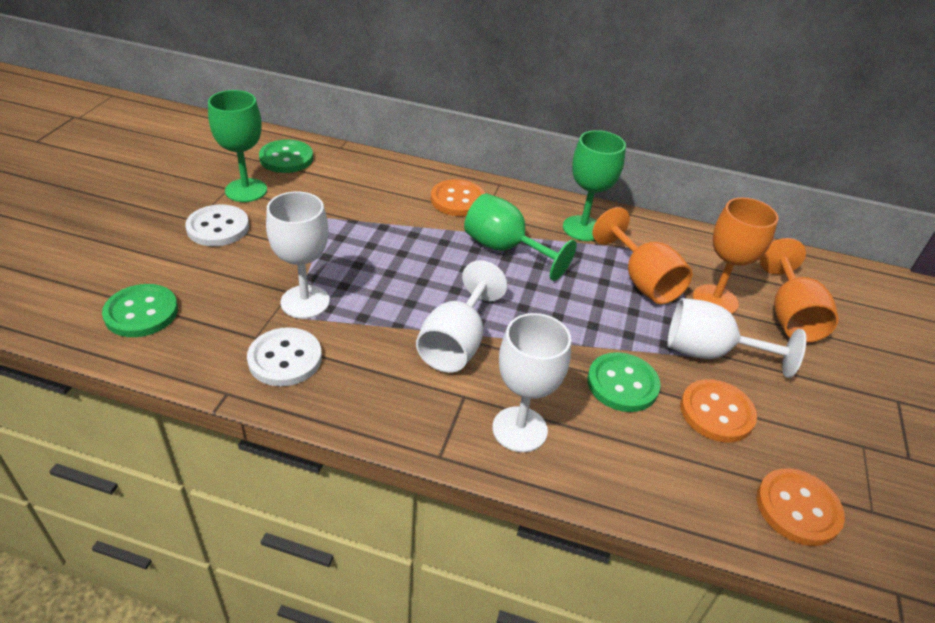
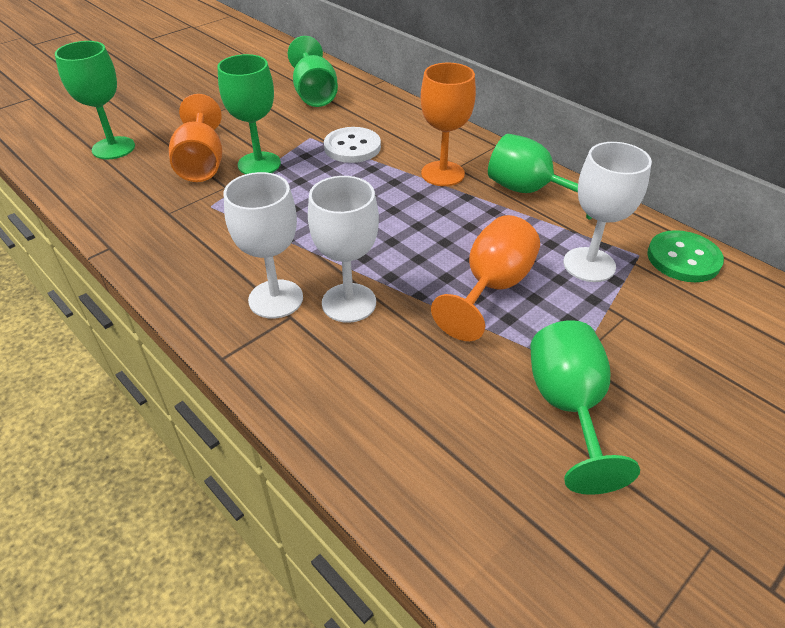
green button: 3 -> 1
green goblet: 3 -> 5
orange button: 3 -> 0
white button: 2 -> 1
white goblet: 4 -> 3

